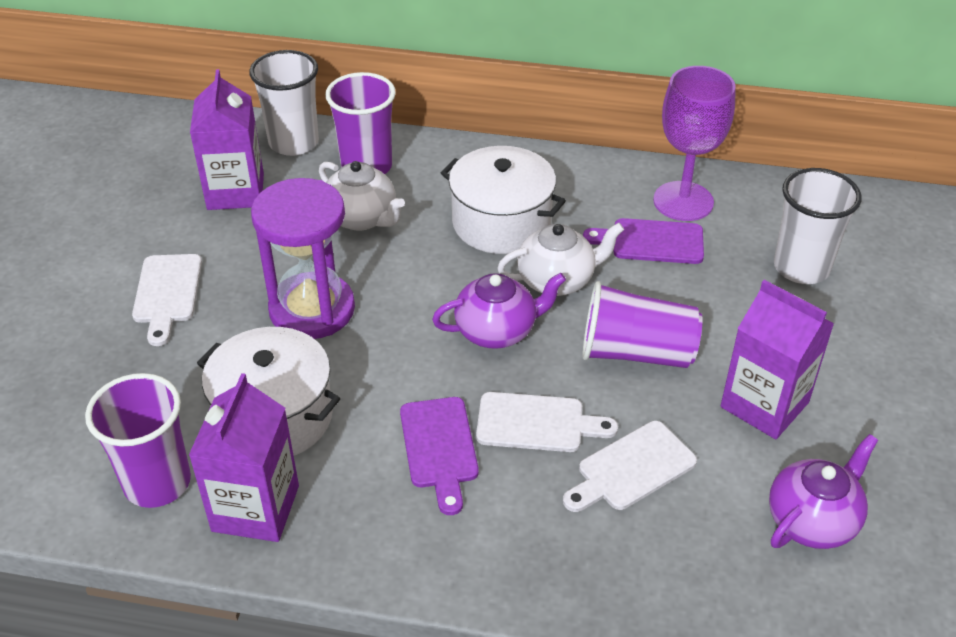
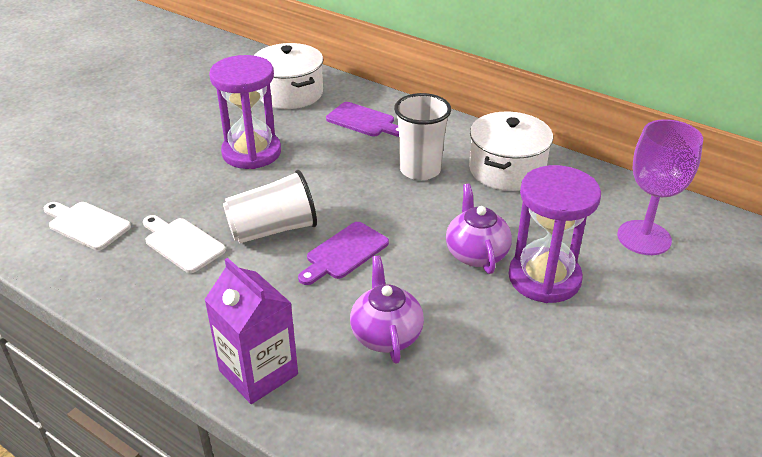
purple carton: 3 -> 1
purple cup: 3 -> 0
purple hourglass: 1 -> 2
white cutting board: 3 -> 2
white teapot: 2 -> 0

